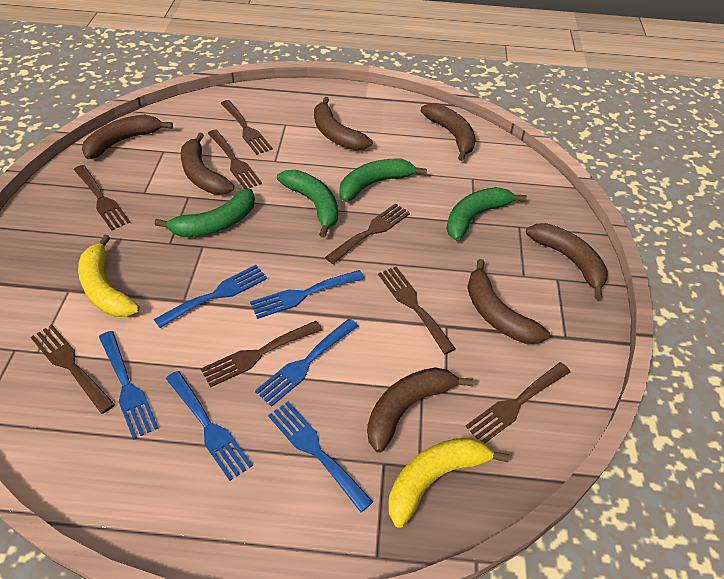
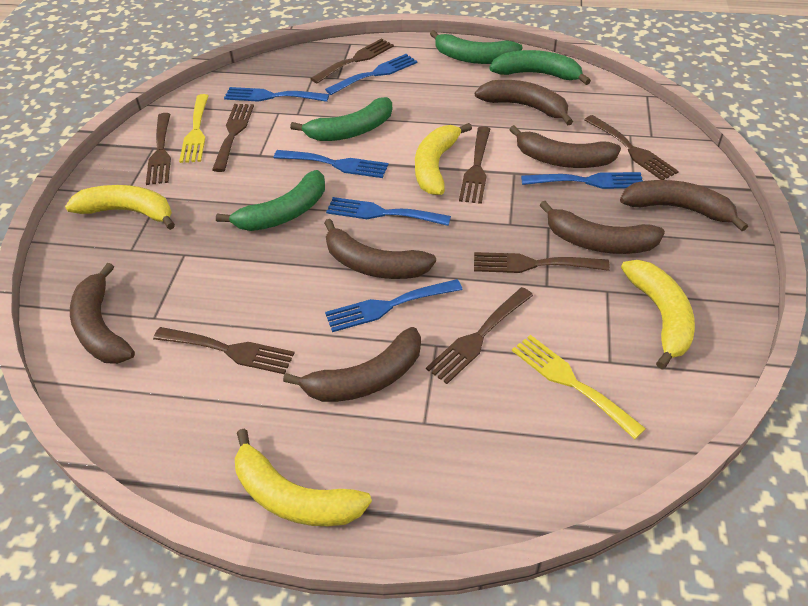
yellow banana: 2 -> 4
yellow fork: 0 -> 2

